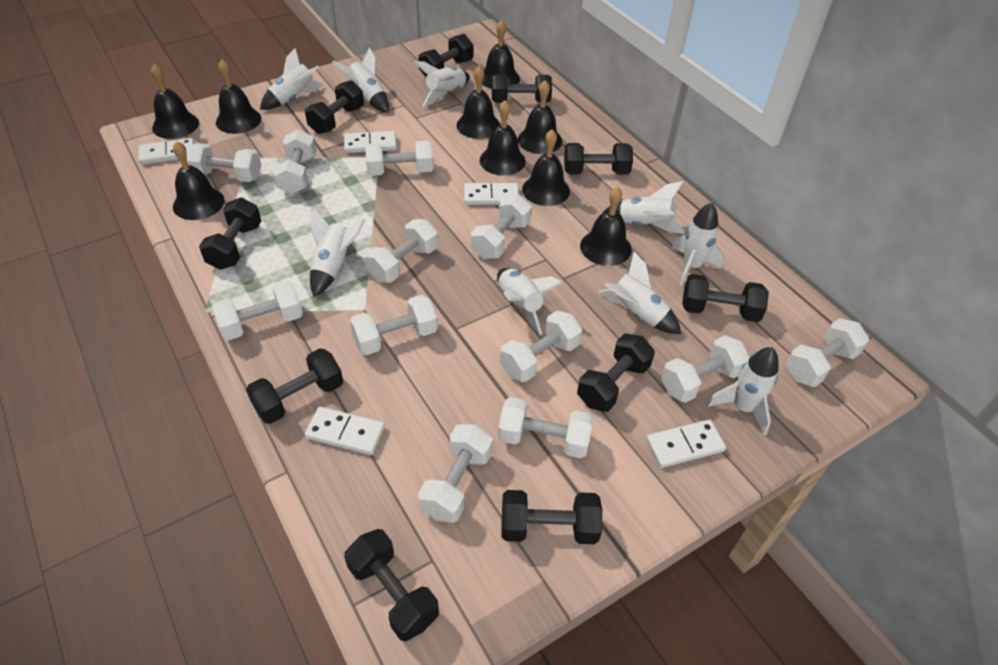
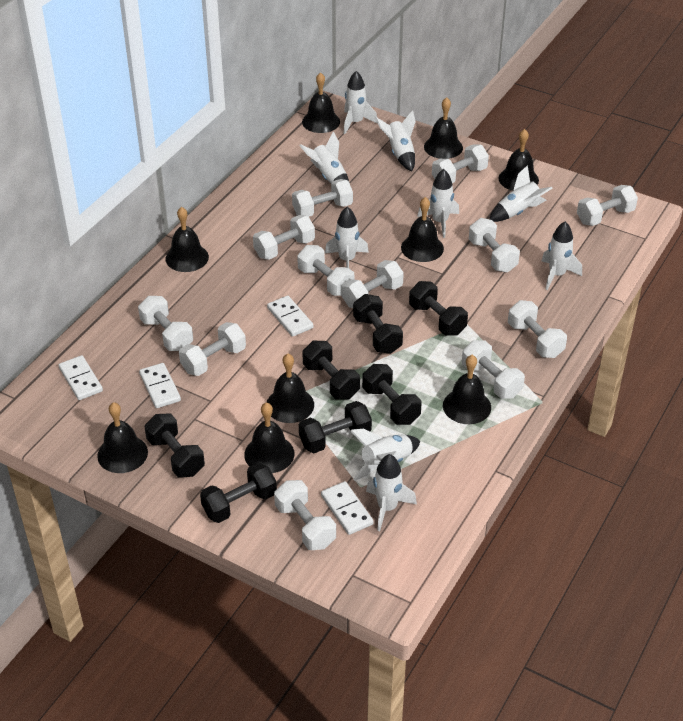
black dumbbell: 10 -> 7
white domino: 5 -> 4

